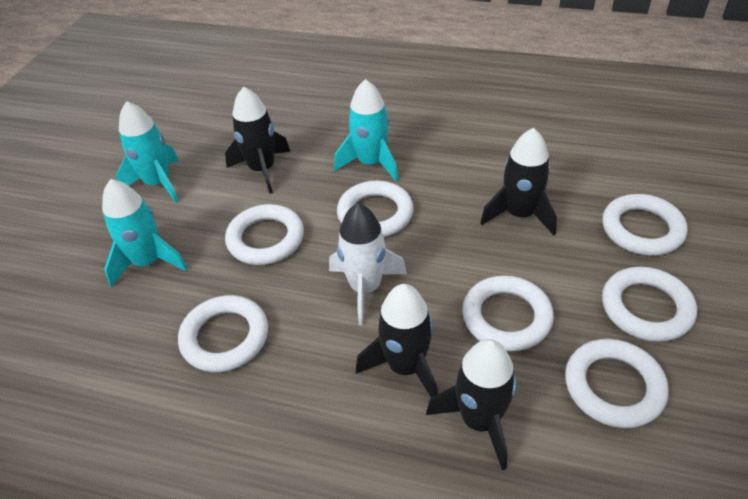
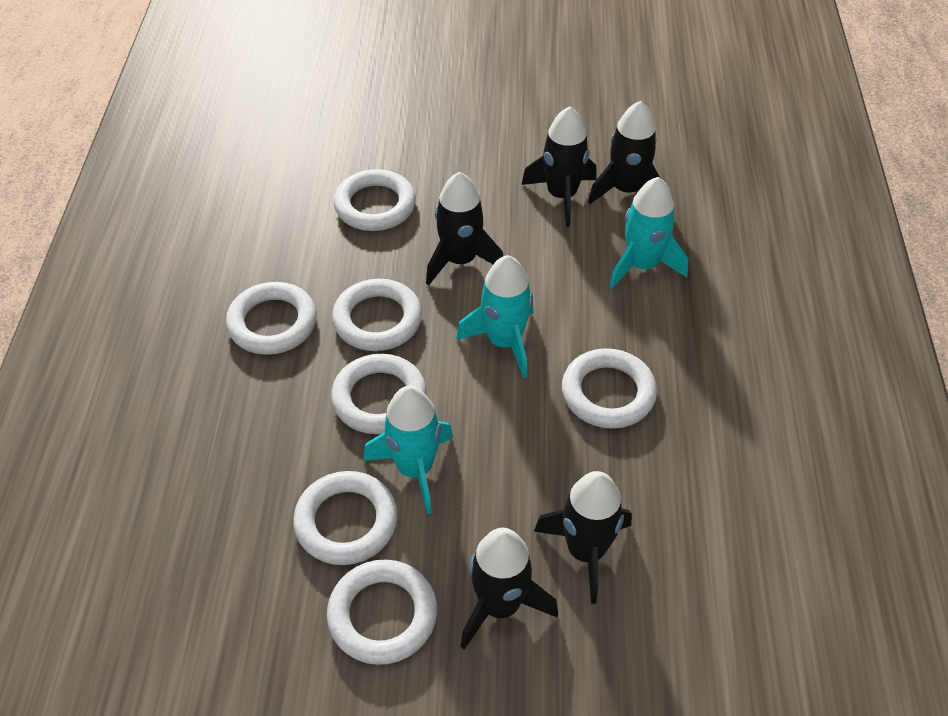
black rocket: 4 -> 5
white rocket: 1 -> 0

